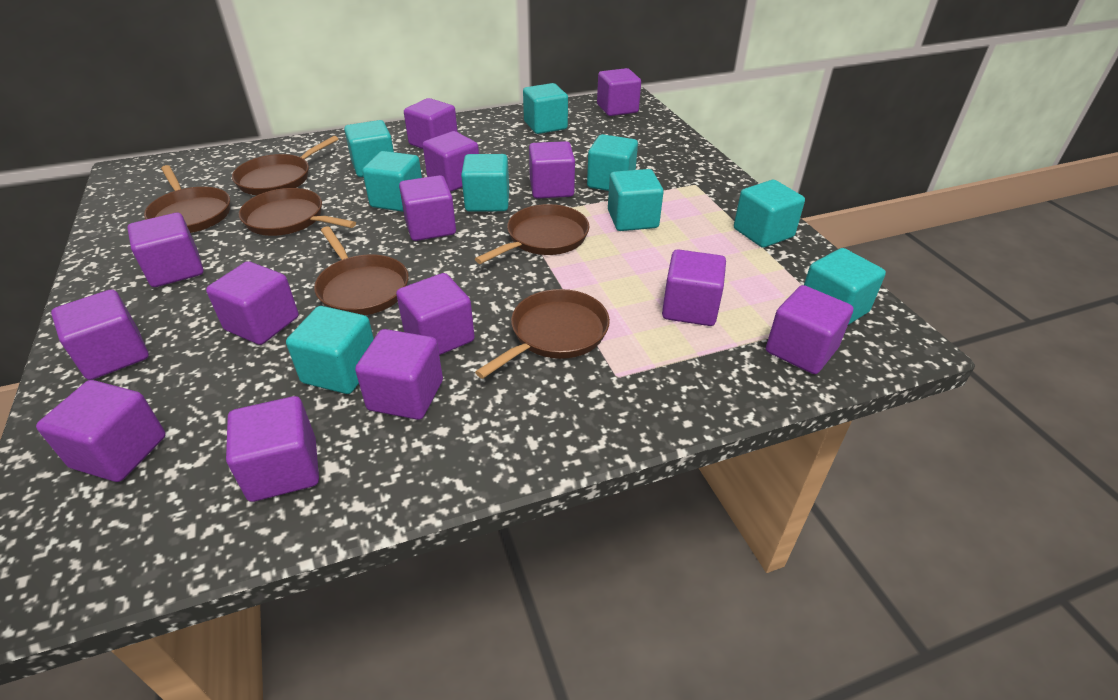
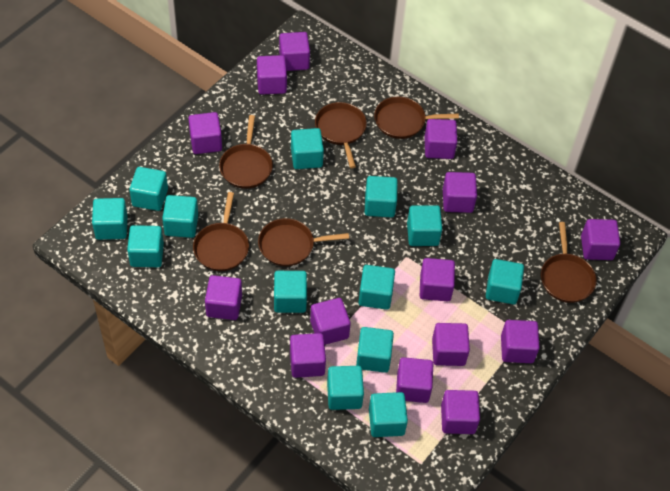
turquoise cube: 9 -> 13

